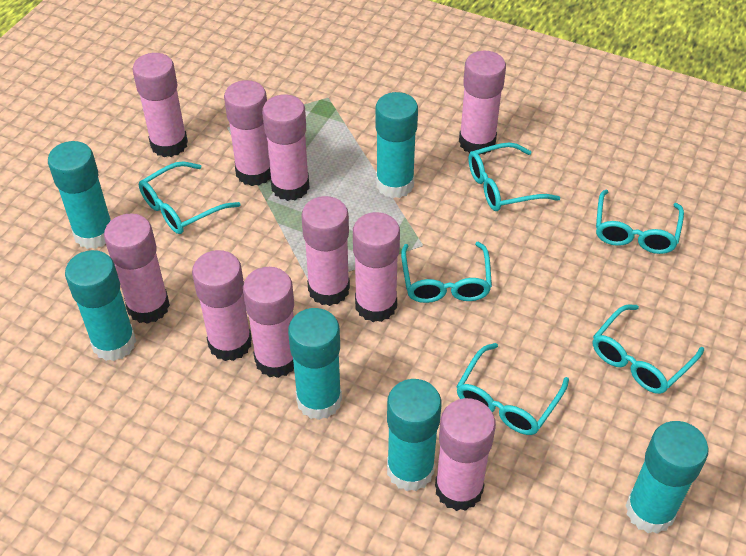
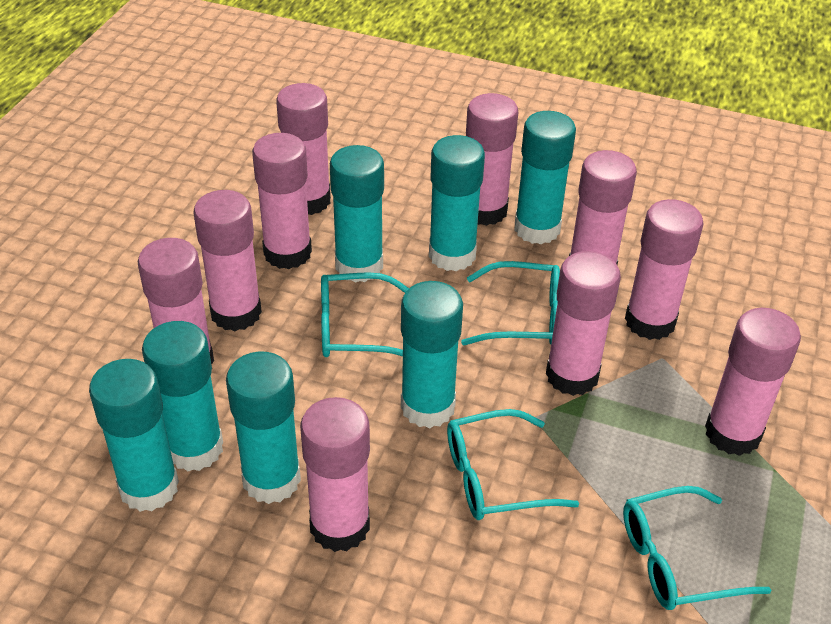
turquoise glasses: 6 -> 4
turquoise glue stick: 6 -> 7

